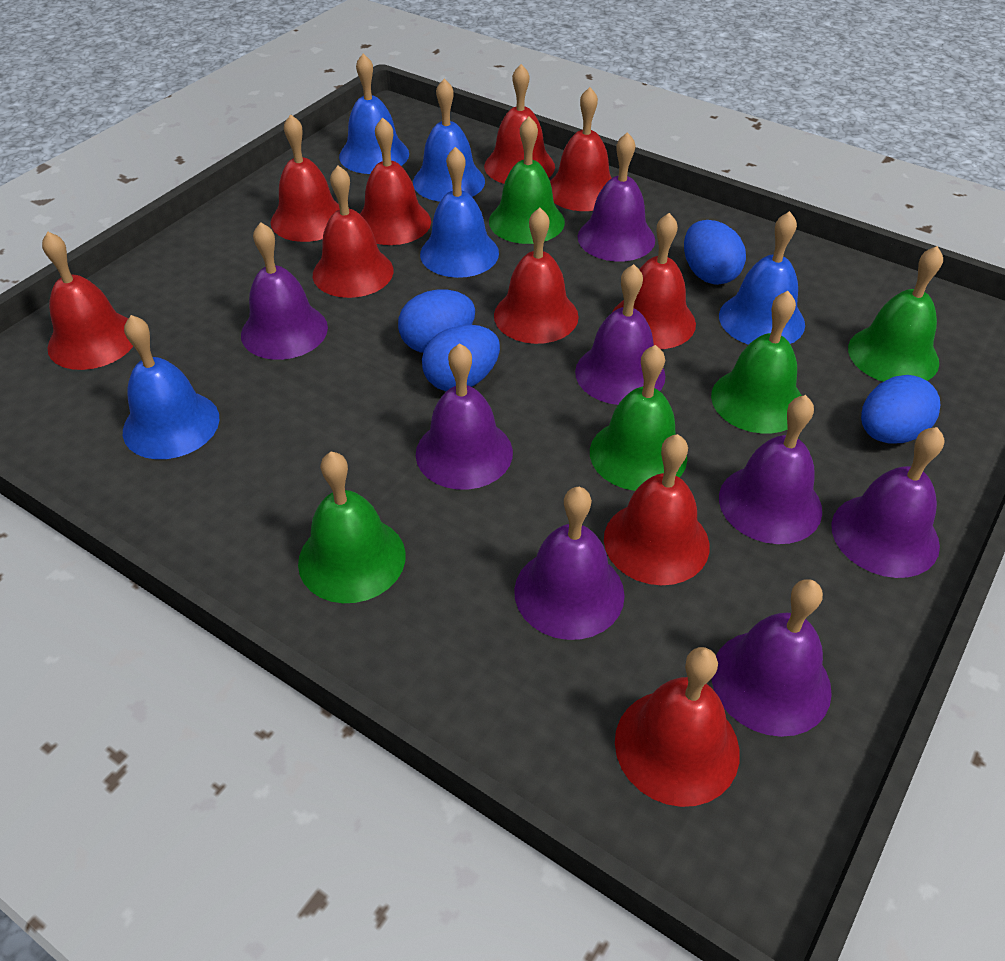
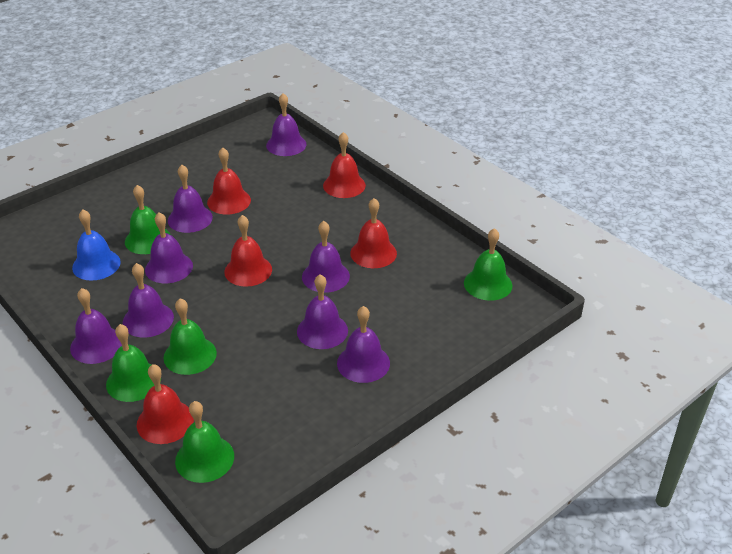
blue bell: 5 -> 1
blue egg: 4 -> 0
red bell: 10 -> 5

